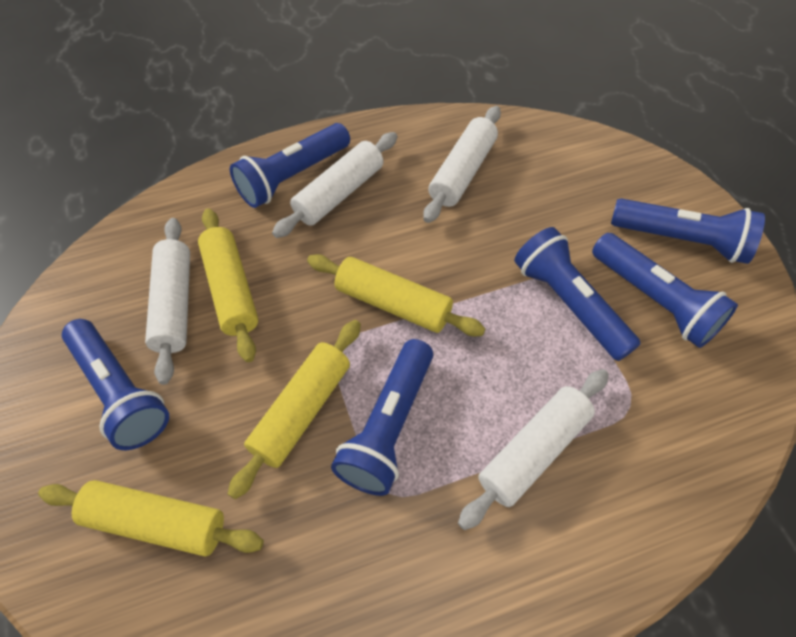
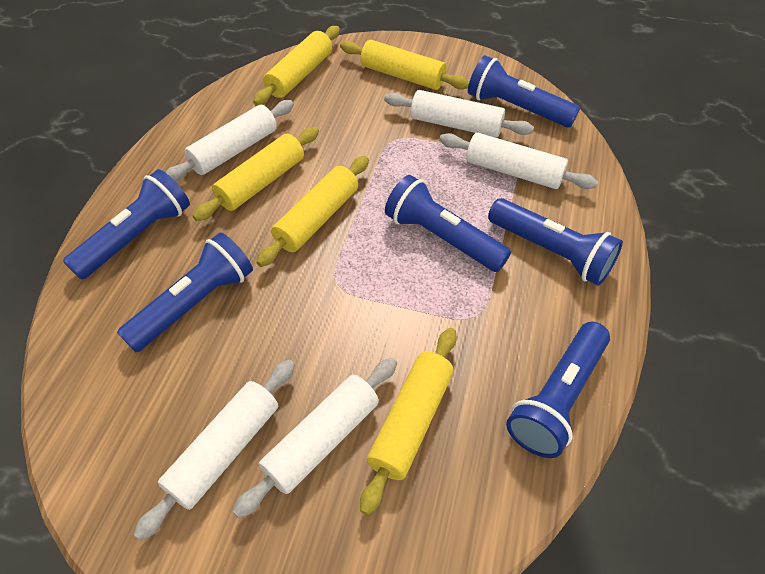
white rolling pin: 4 -> 5
yellow rolling pin: 4 -> 5

